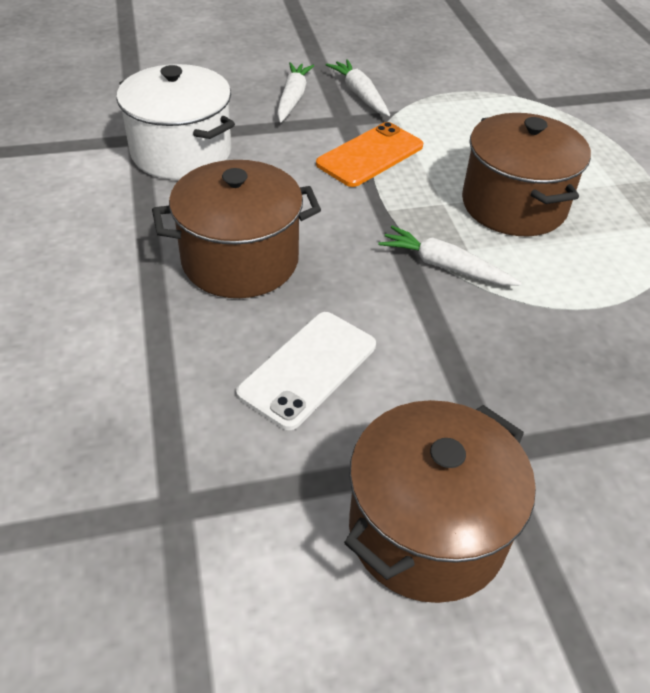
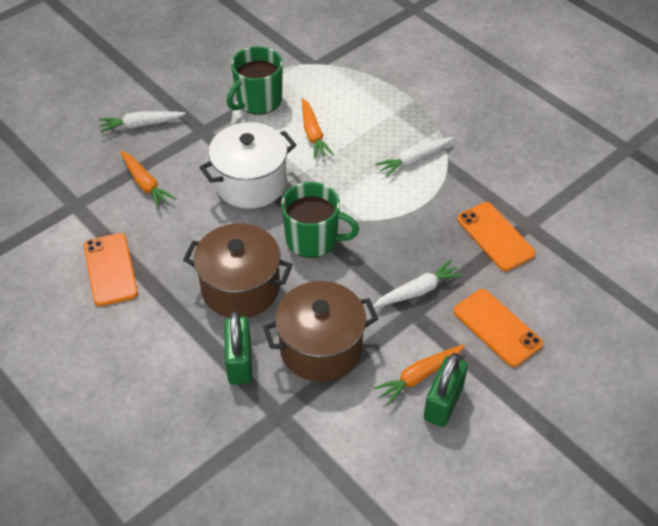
brown pot: 3 -> 2
green mug: 0 -> 2
green padlock: 0 -> 2
orange carrot: 0 -> 3
orange phone: 1 -> 3
white phone: 1 -> 0

